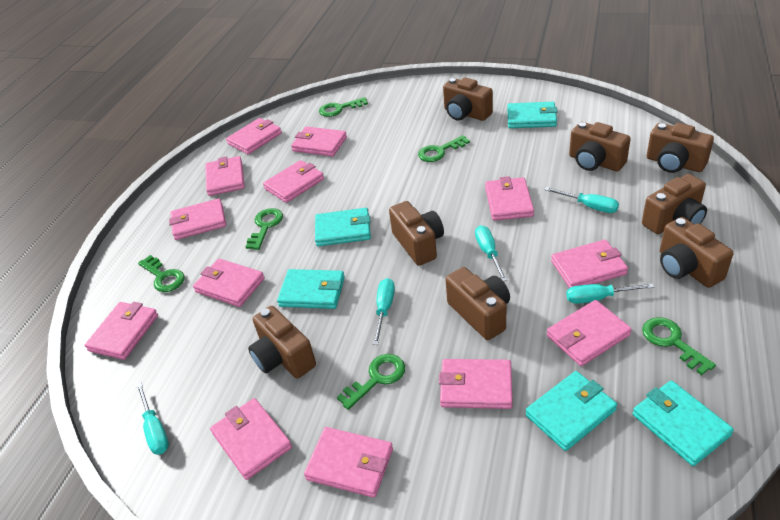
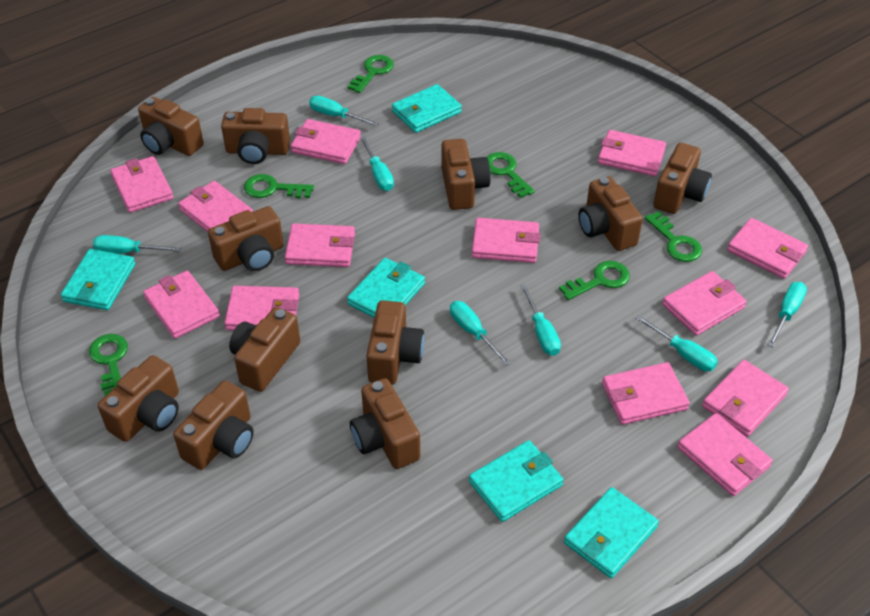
brown camera: 8 -> 11
turquoise screwdriver: 5 -> 7

